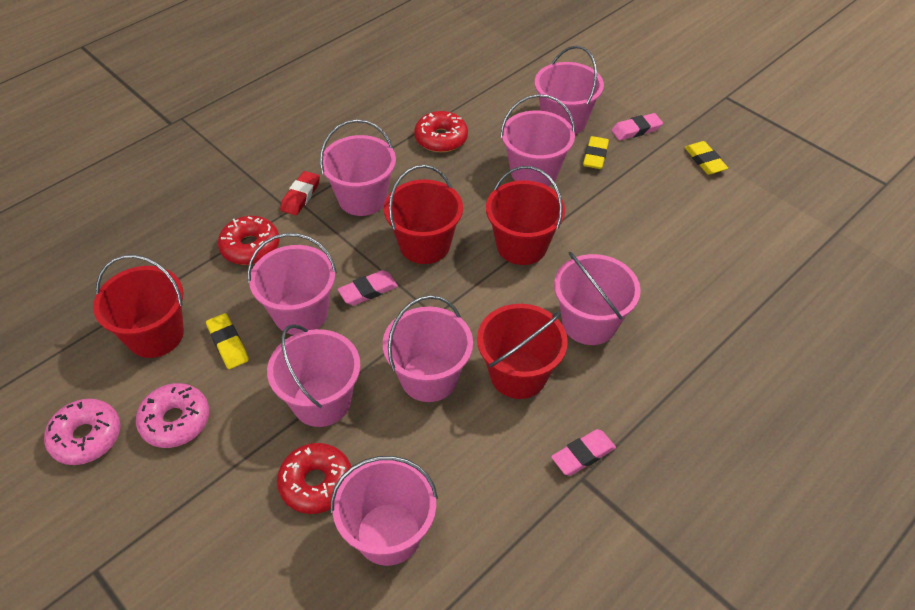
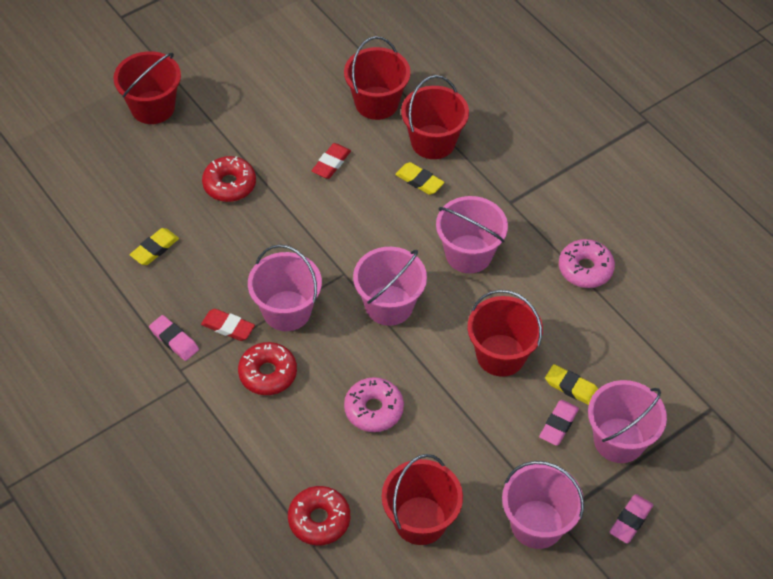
pink bucket: 8 -> 5
red bucket: 4 -> 5
red eraser: 1 -> 2

